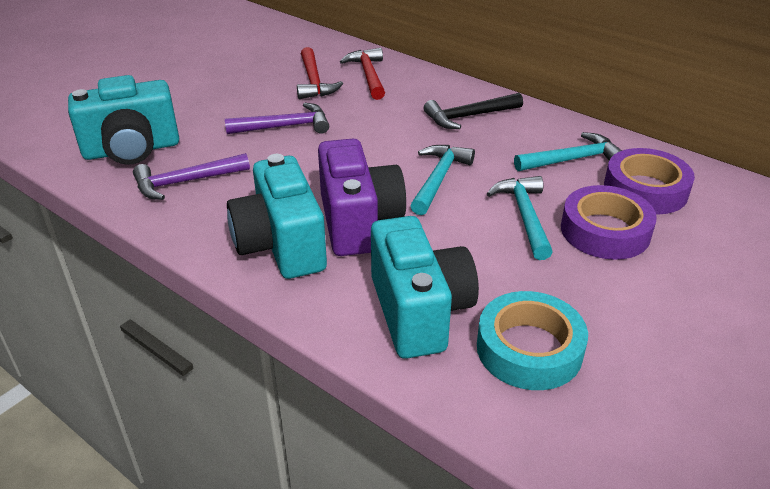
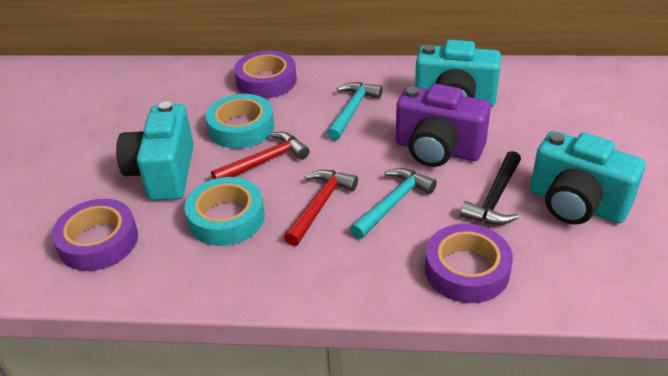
purple hammer: 2 -> 0
purple tape: 2 -> 3
turquoise hammer: 3 -> 2
turquoise tape: 1 -> 2

